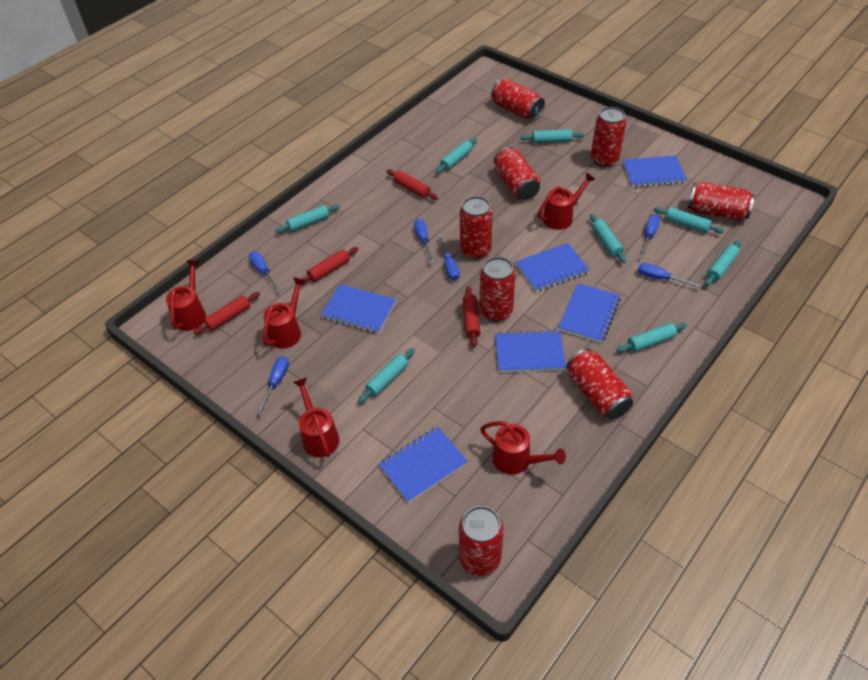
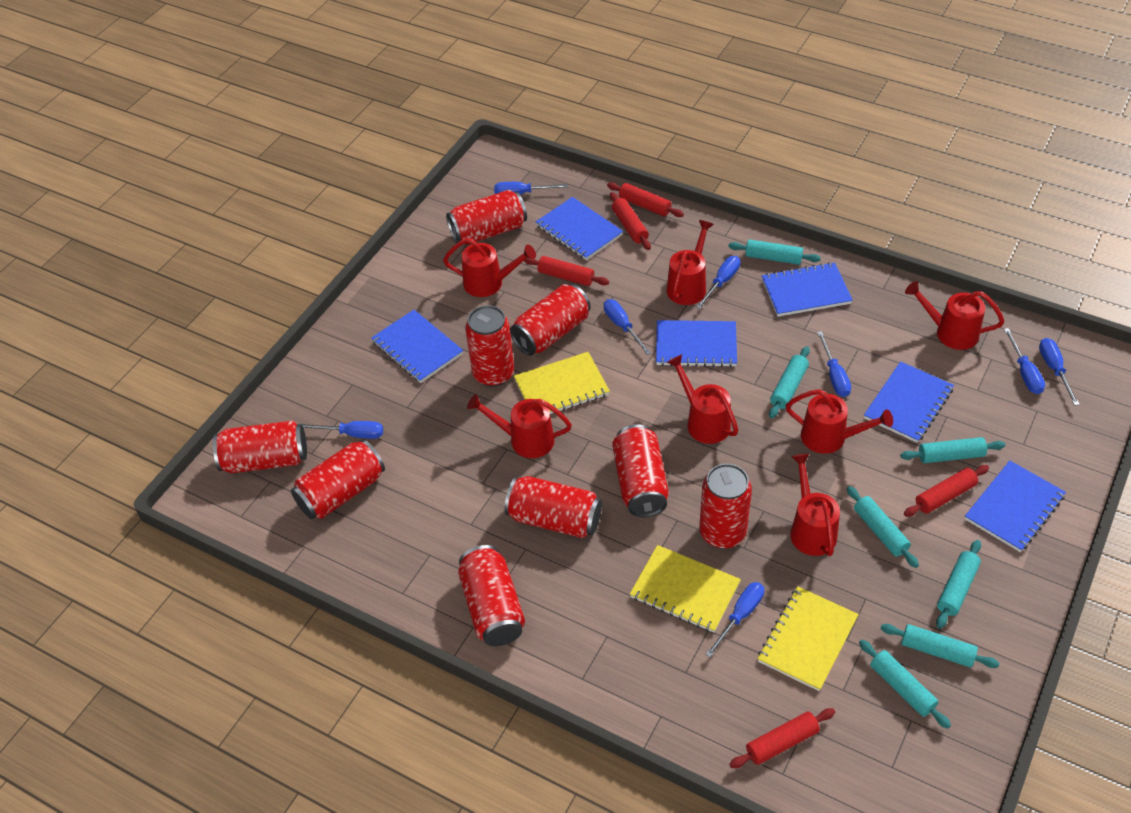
blue screwdriver: 6 -> 8
red can: 8 -> 9
red rolling pin: 4 -> 5
red watering can: 5 -> 7
turquoise rolling pin: 8 -> 7
yellow notebook: 0 -> 3

